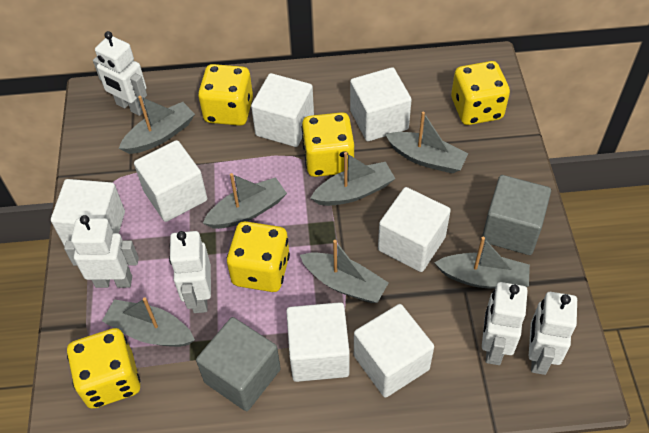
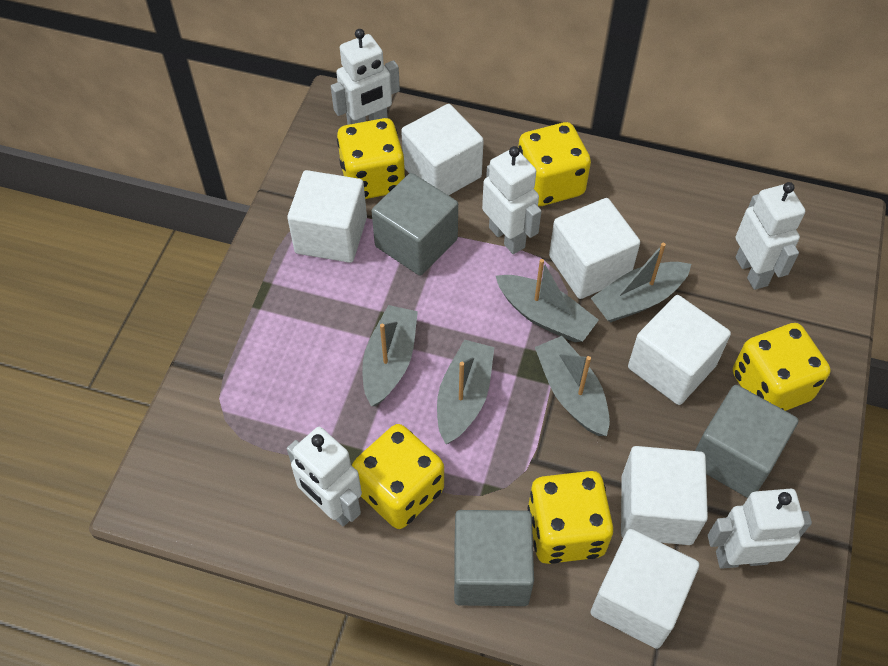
grey boat: 7 -> 5
grey cube: 2 -> 3
white cube: 7 -> 6

